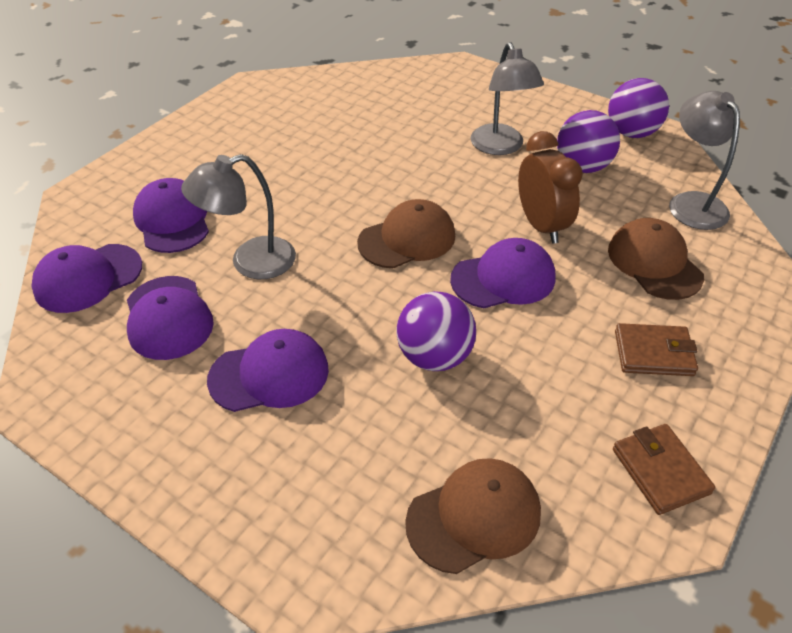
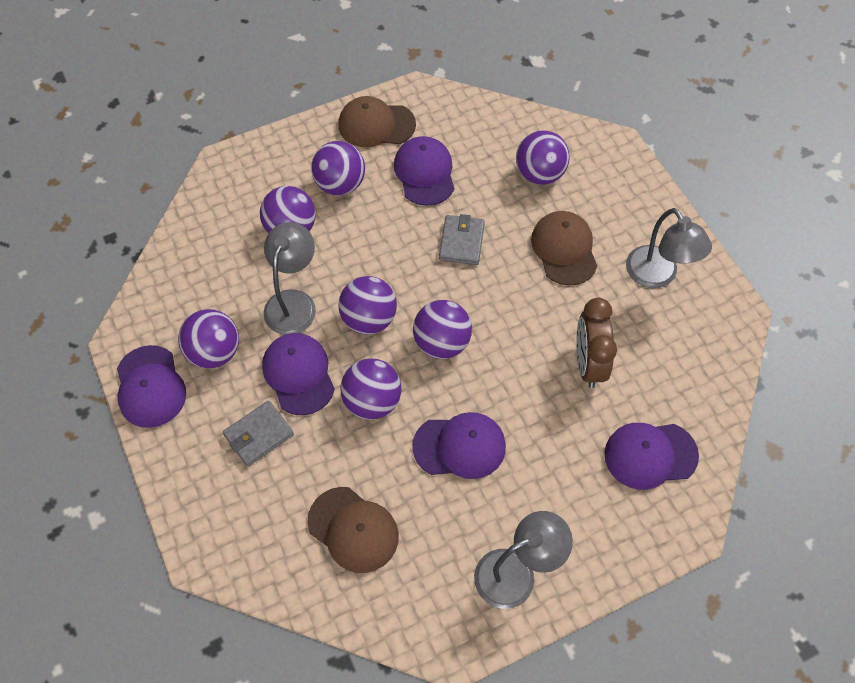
brown wallet: 2 -> 0
grey wallet: 0 -> 2
purple ball: 3 -> 7

